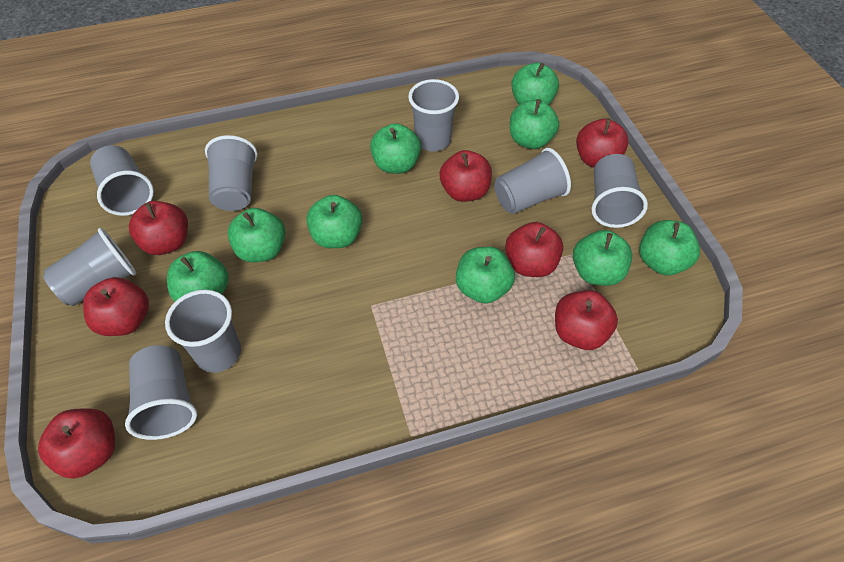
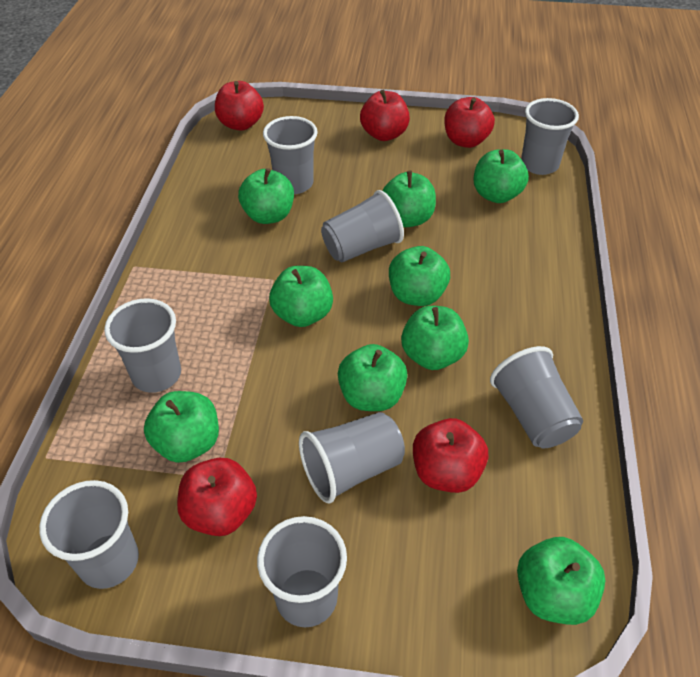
red apple: 7 -> 5

